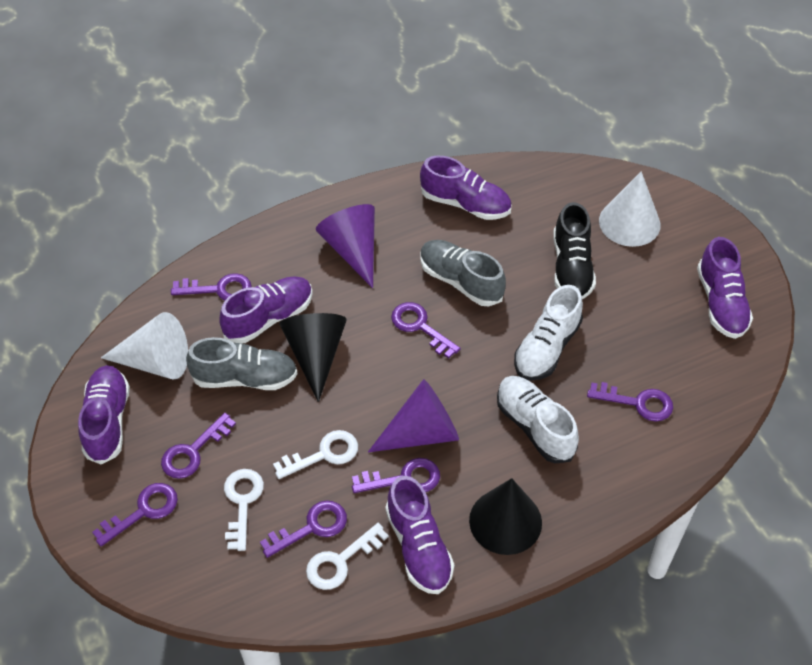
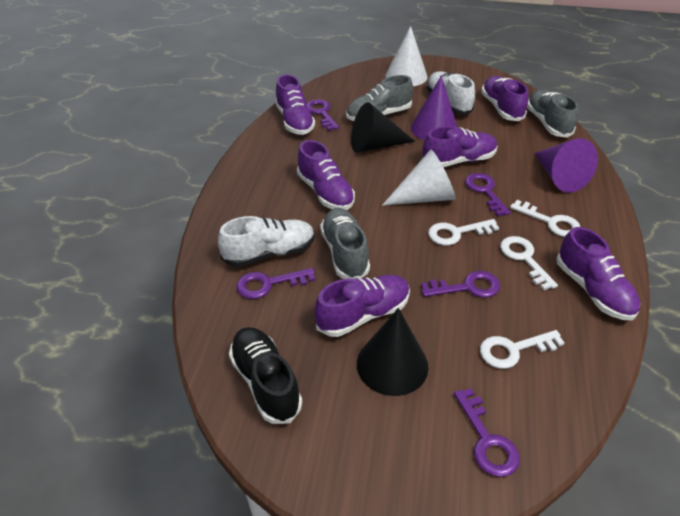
grey shoe: 2 -> 3
purple key: 7 -> 5
purple shoe: 5 -> 6
white key: 3 -> 4

